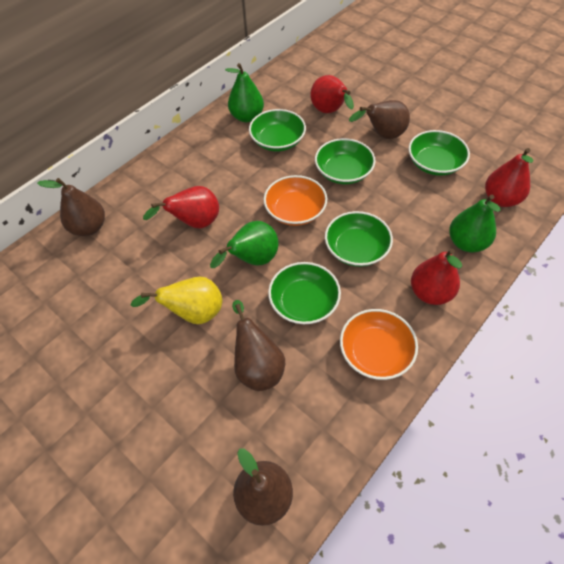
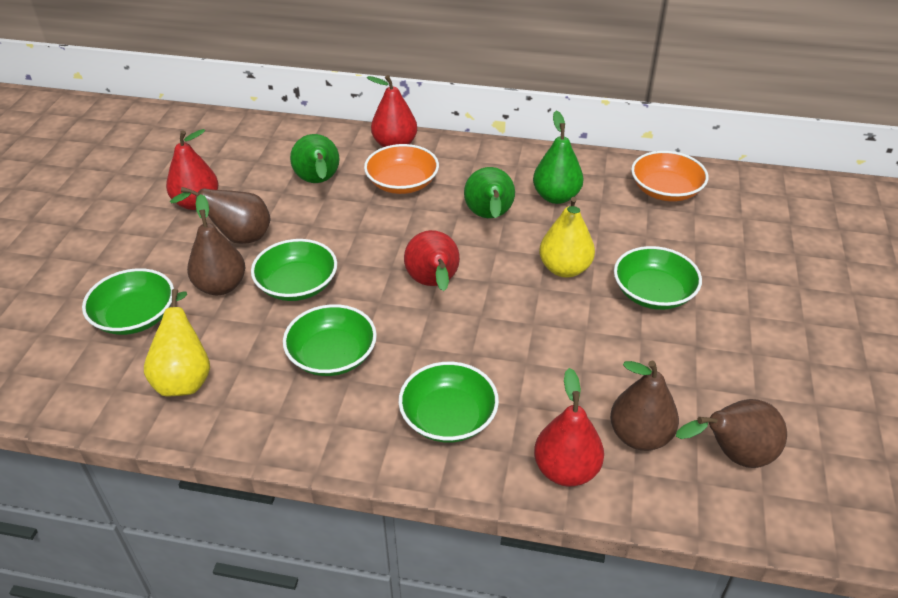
yellow pear: 1 -> 2

